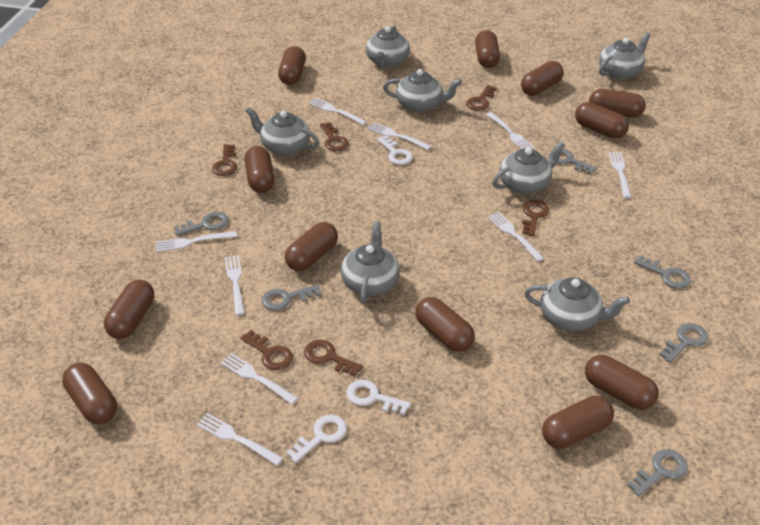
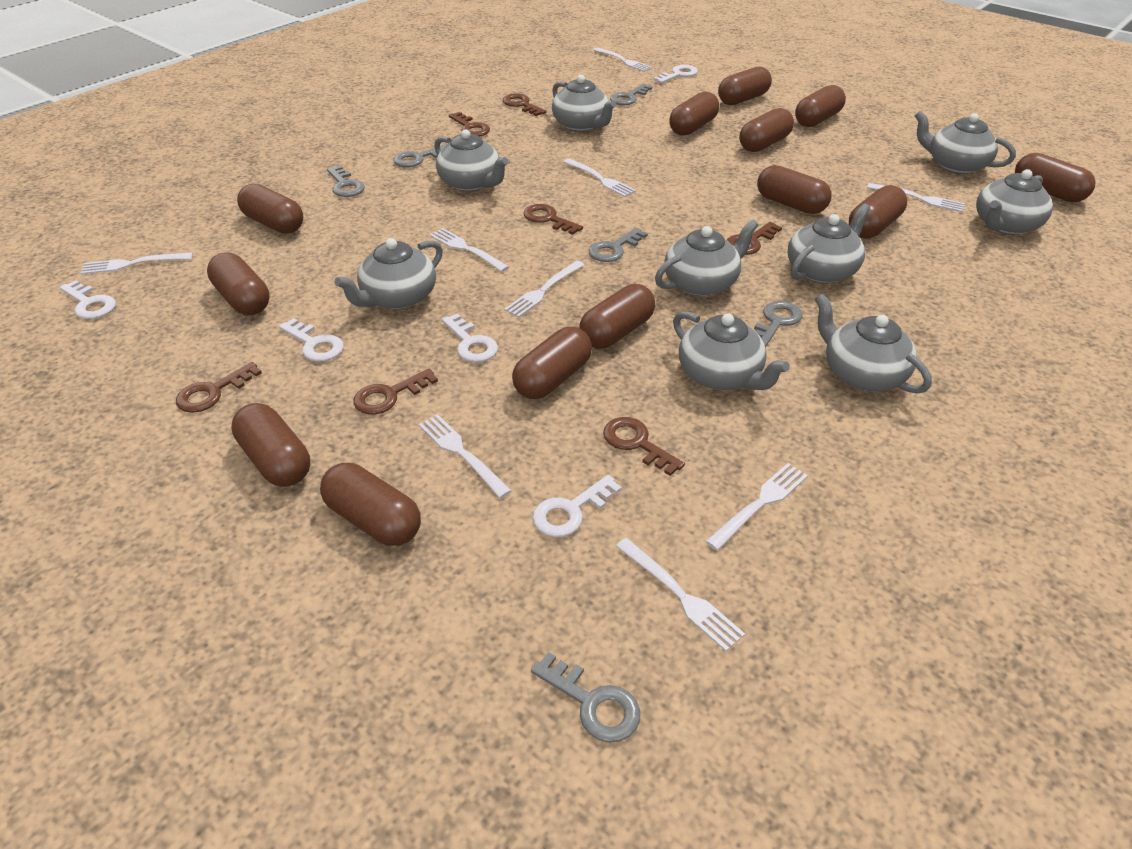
brown capsule: 12 -> 13
brown key: 6 -> 7
grey teapot: 7 -> 9
white key: 3 -> 5

